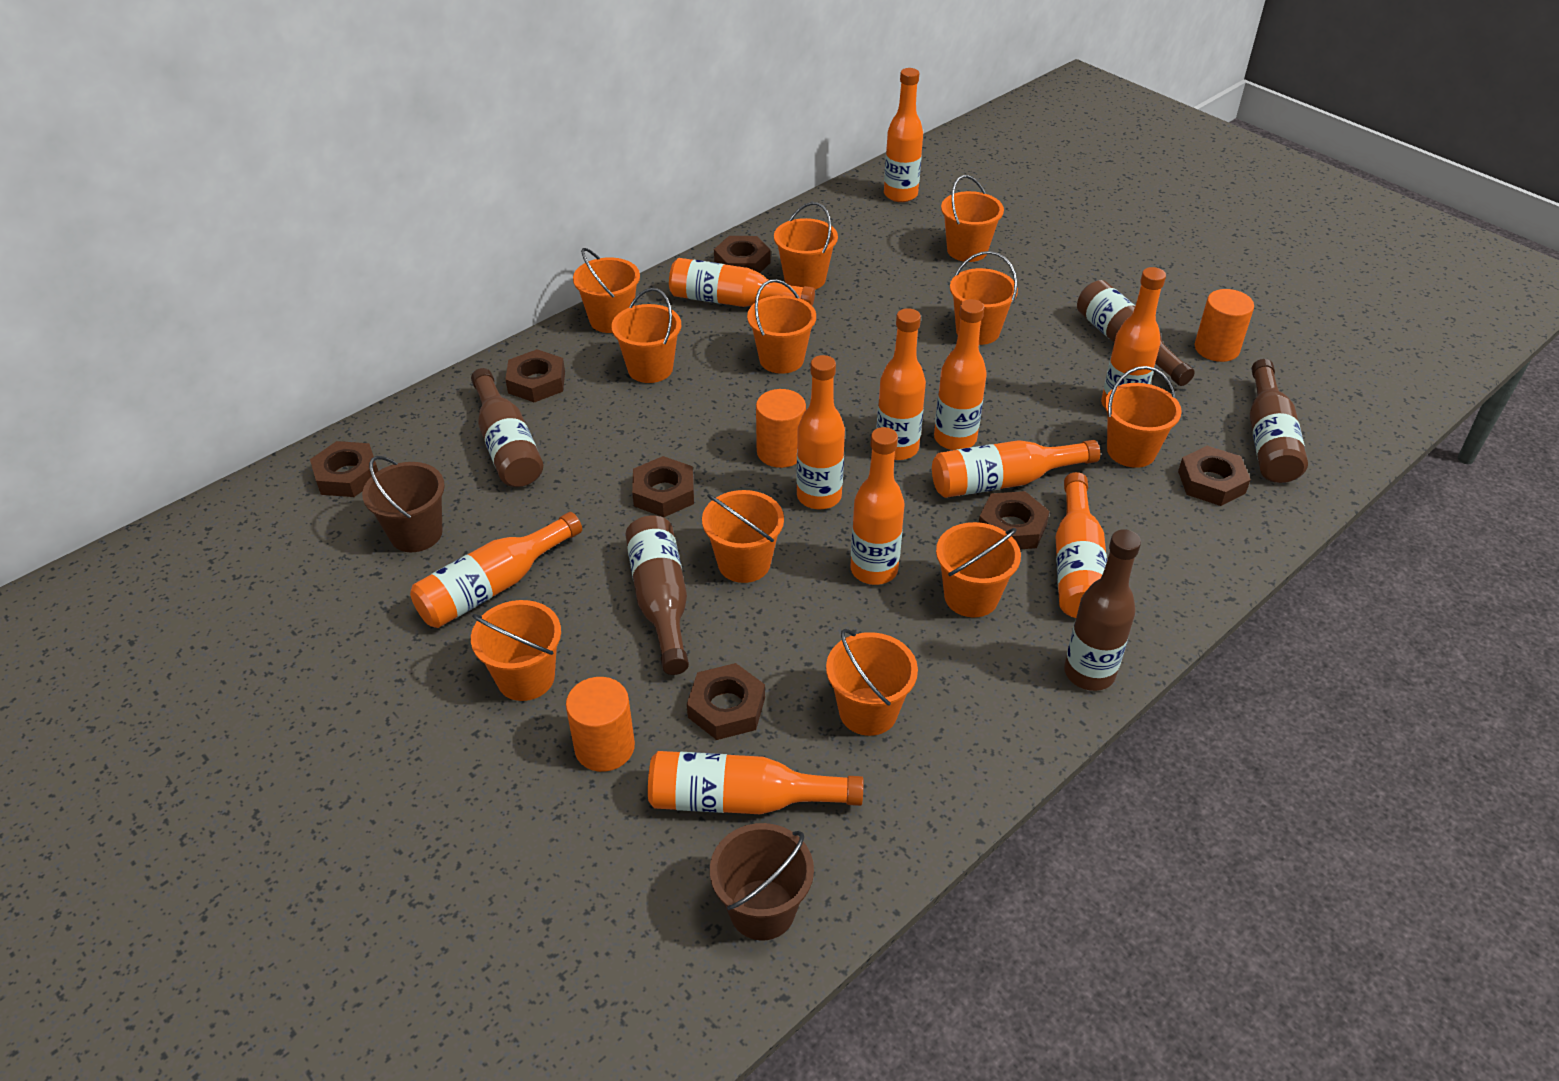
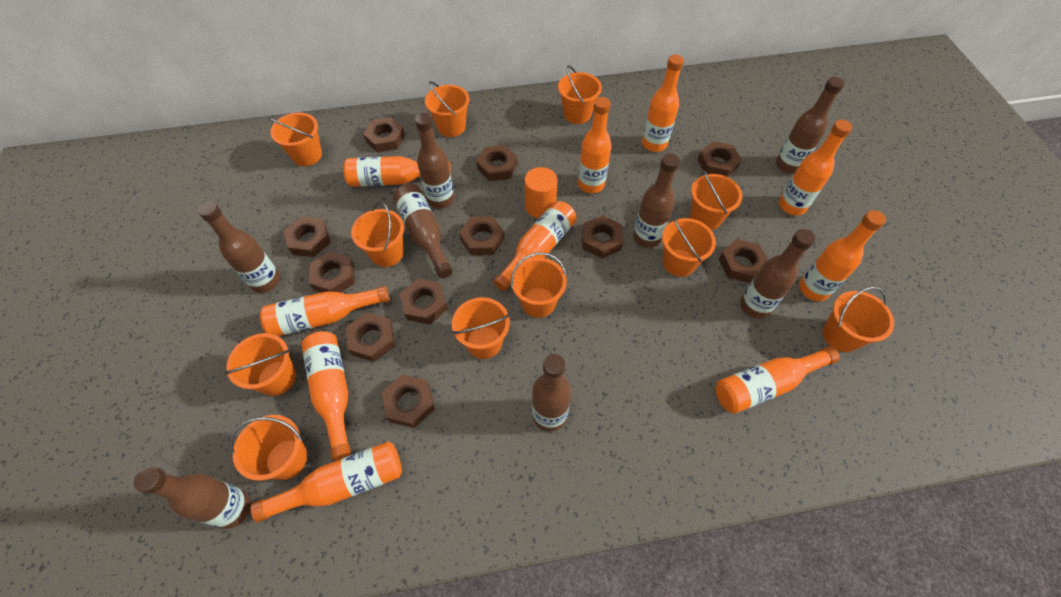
brown bottle: 5 -> 8
brown bucket: 2 -> 0
brown nut: 7 -> 11
orange bottle: 11 -> 10
orange cylinder: 3 -> 1

